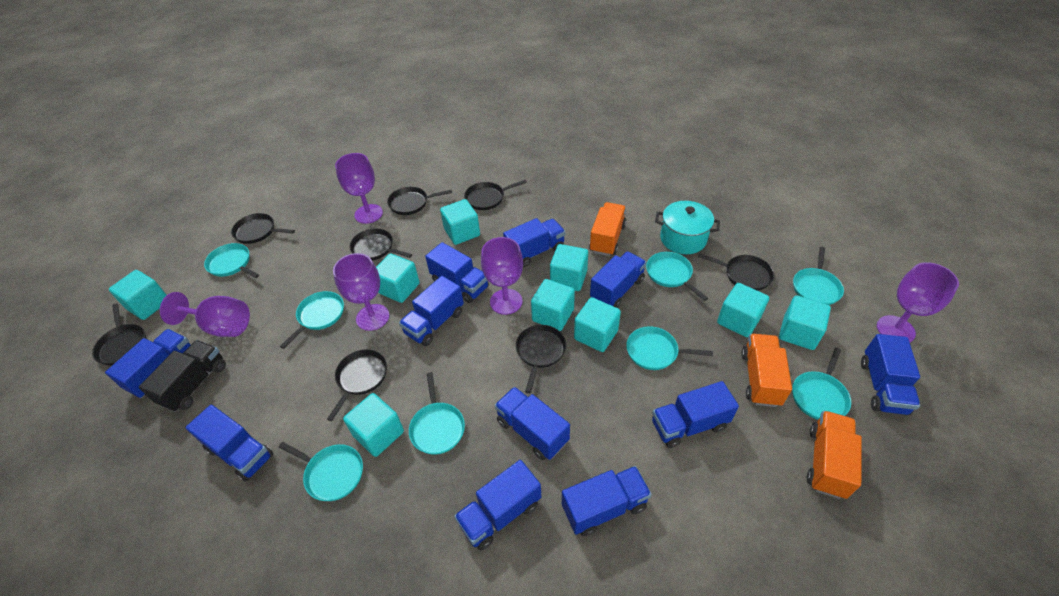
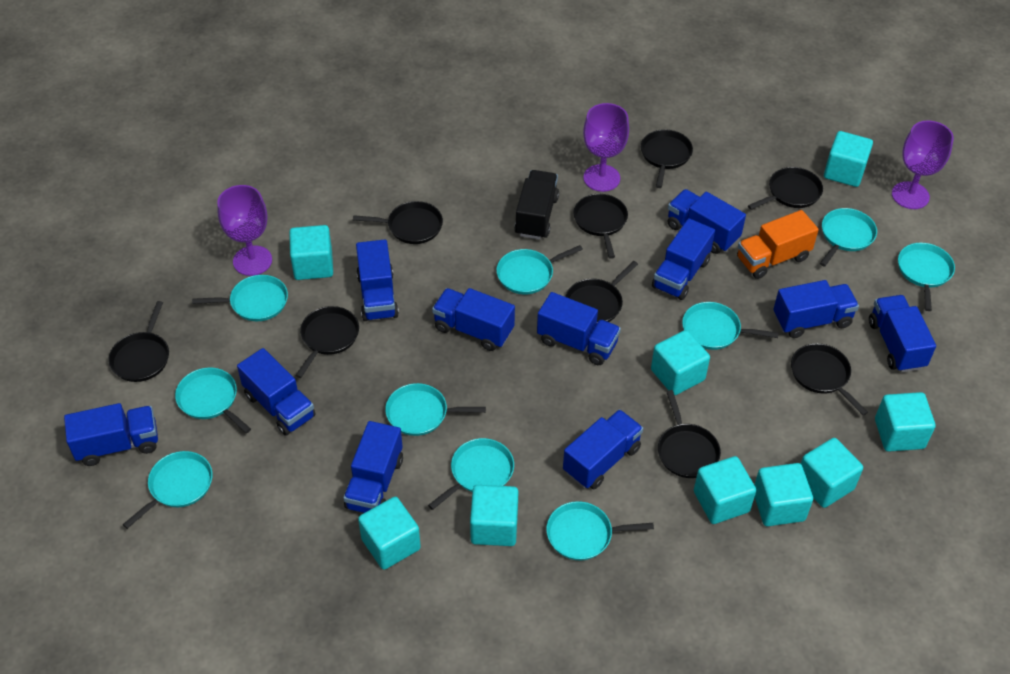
black pan: 8 -> 9
orange truck: 3 -> 1
purple goblet: 5 -> 3
turquoise pan: 8 -> 10
turquoise pot: 1 -> 0

